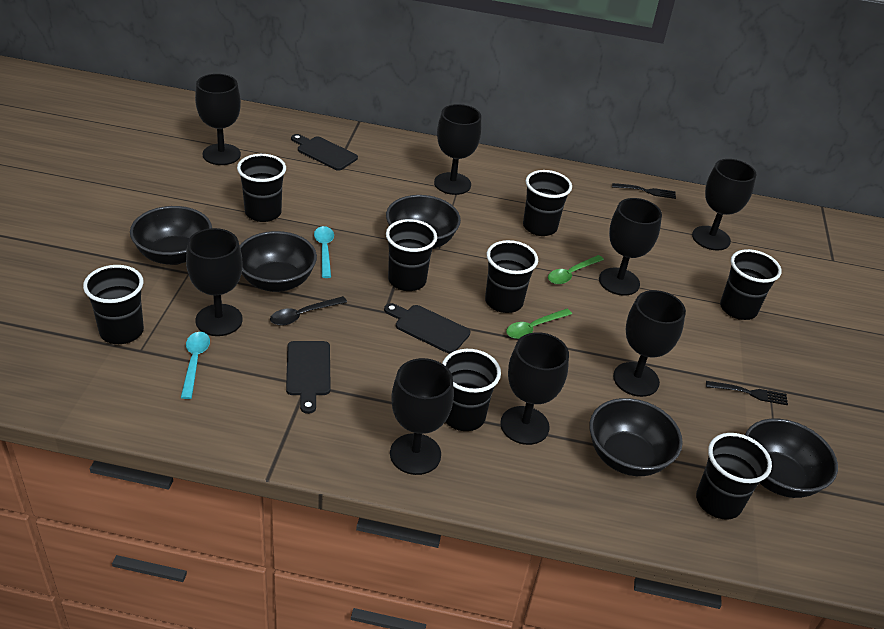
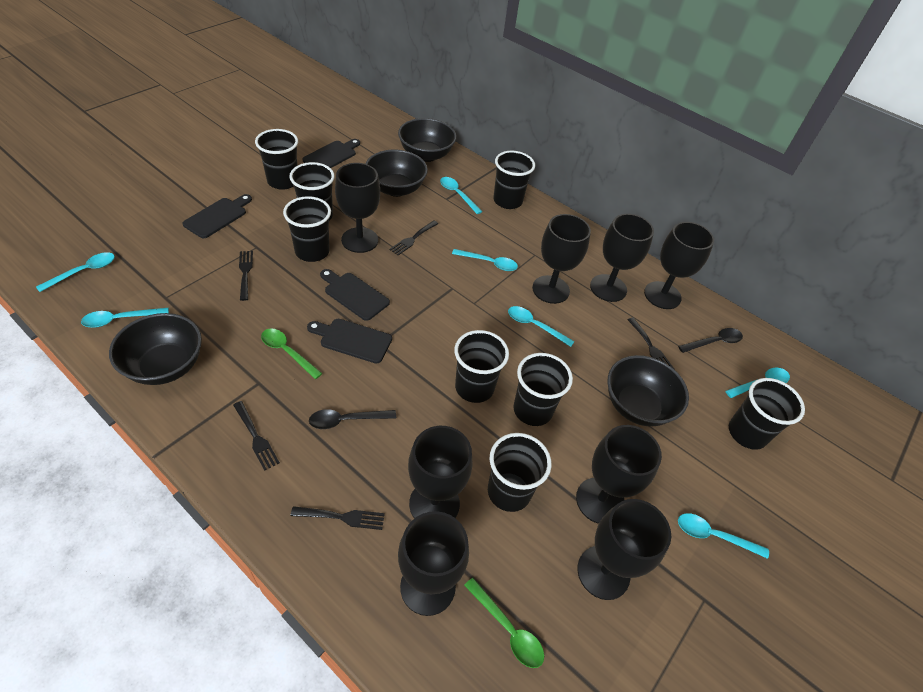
black bowl: 5 -> 4
black cutting board: 3 -> 4
black fork: 2 -> 5
black spoon: 1 -> 2
turquoise spoon: 2 -> 7

